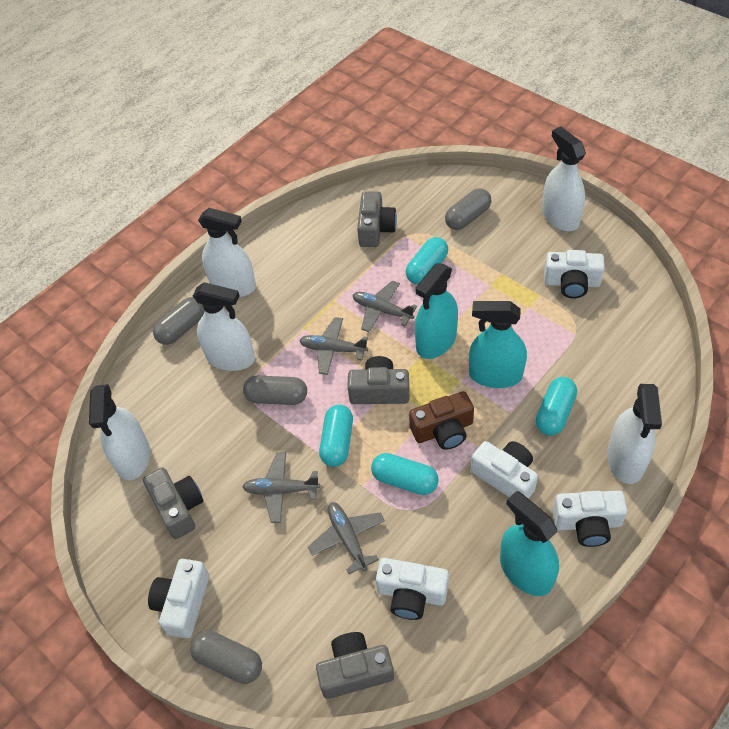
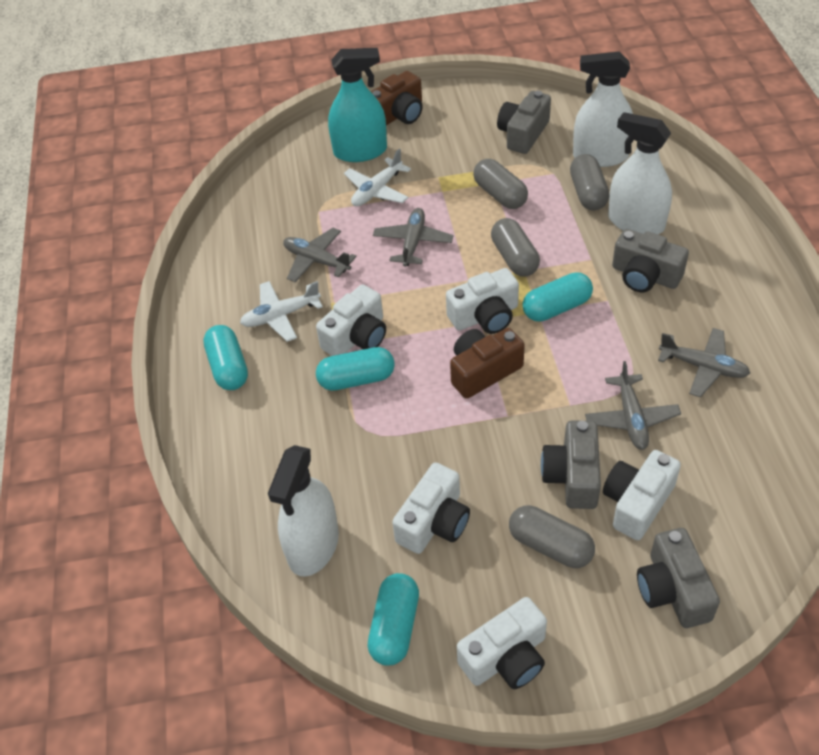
brown camera: 1 -> 2
turquoise spray bottle: 3 -> 1
white plane: 0 -> 2
white spray bottle: 5 -> 3

